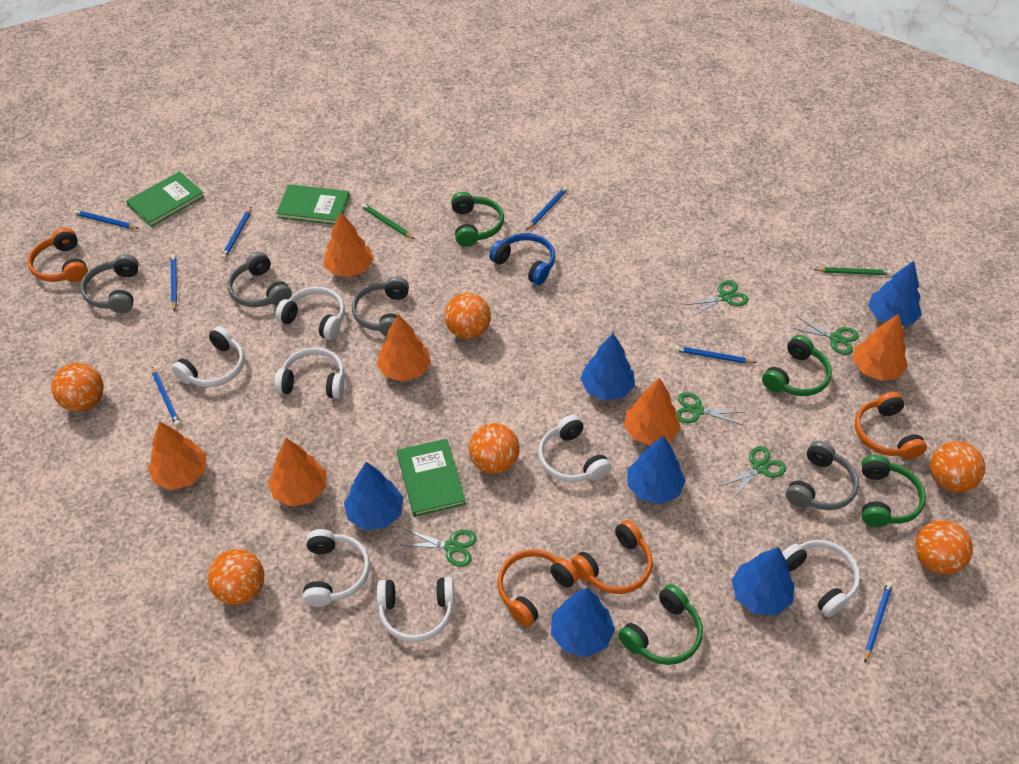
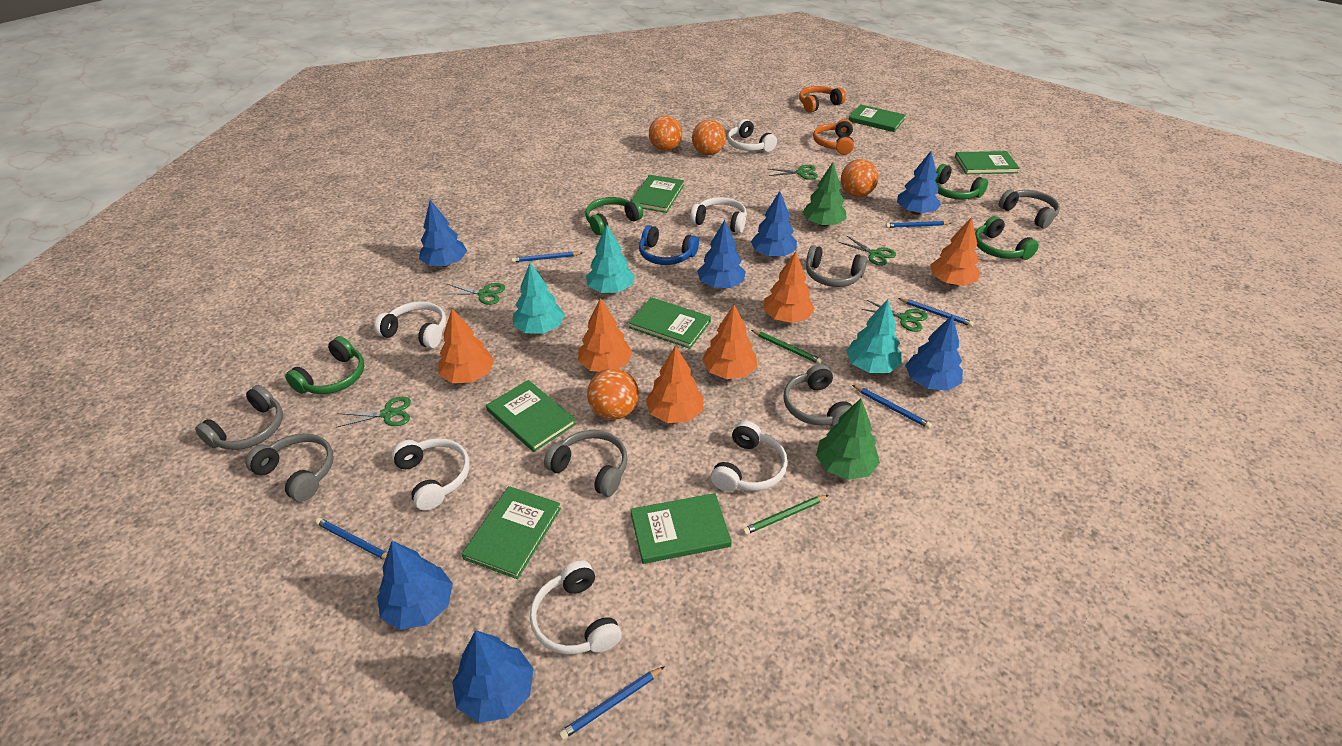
blue pencil: 7 -> 6
blue tree: 6 -> 7
green book: 3 -> 7
green tree: 0 -> 2
grey headphones: 4 -> 6
orange ball: 6 -> 4
orange headphones: 4 -> 2
turquoise tree: 0 -> 3
white headphones: 7 -> 6

